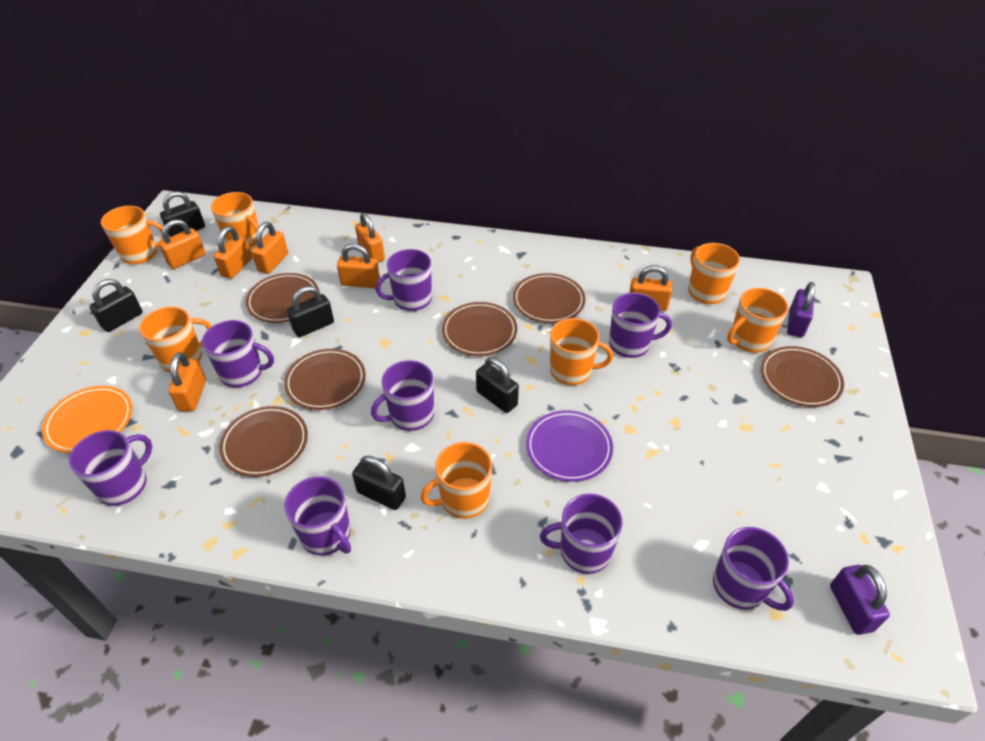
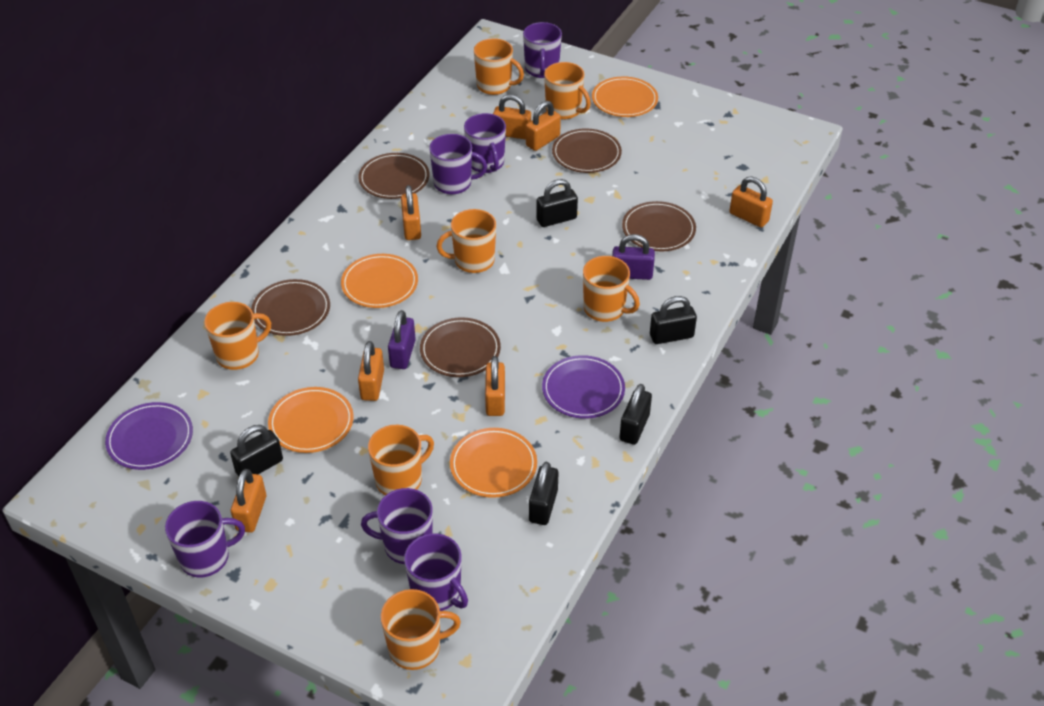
brown plate: 6 -> 5
orange plate: 1 -> 4
purple mug: 8 -> 6
purple plate: 1 -> 2

